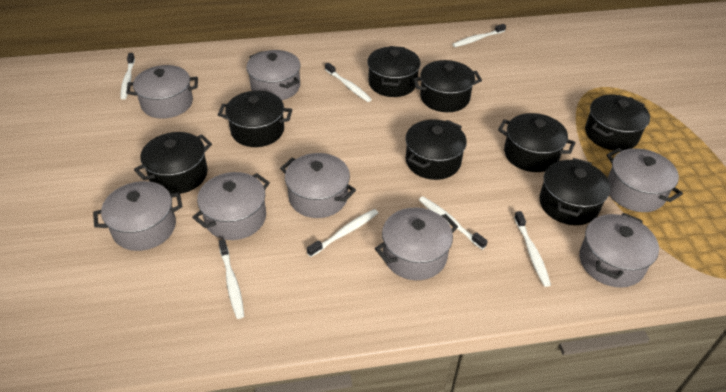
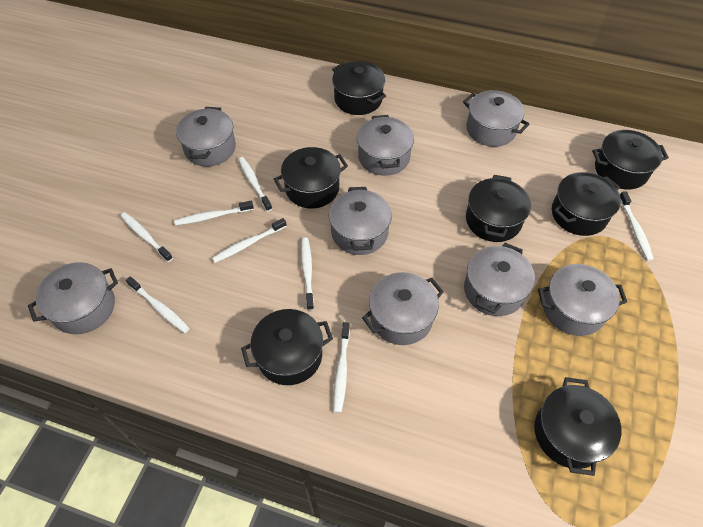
black pot: 8 -> 7
white toothbrush: 7 -> 8

